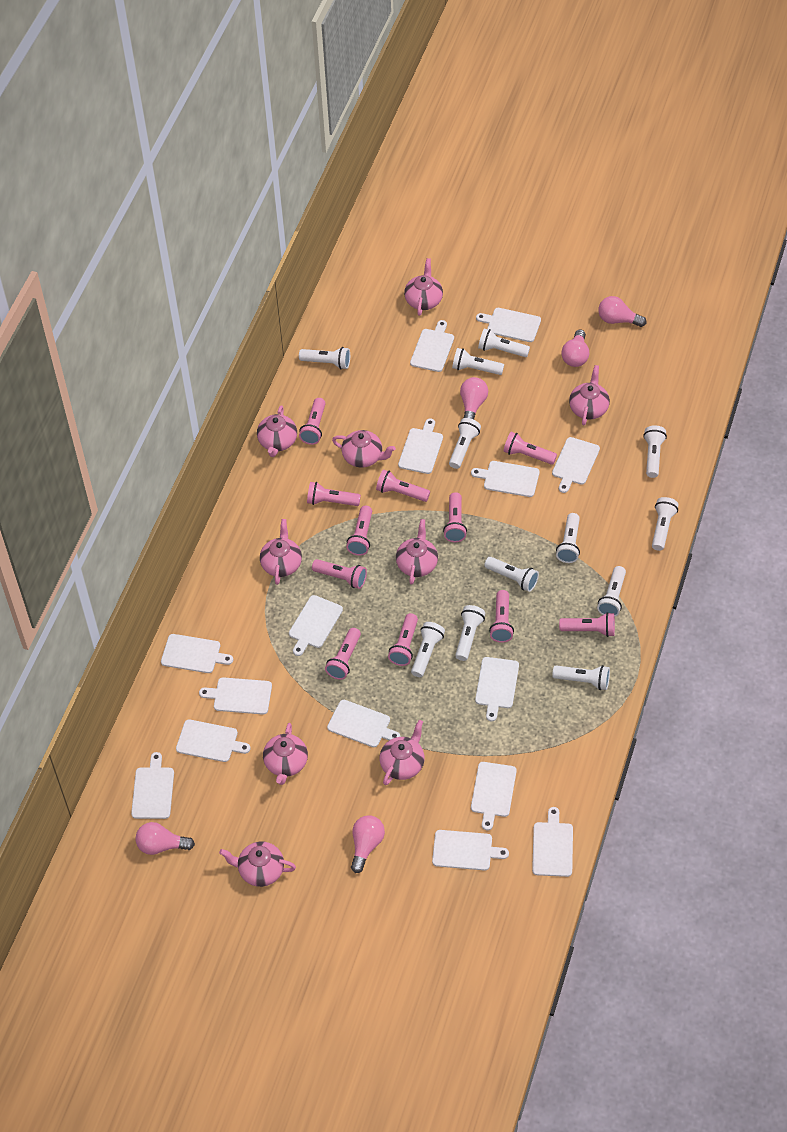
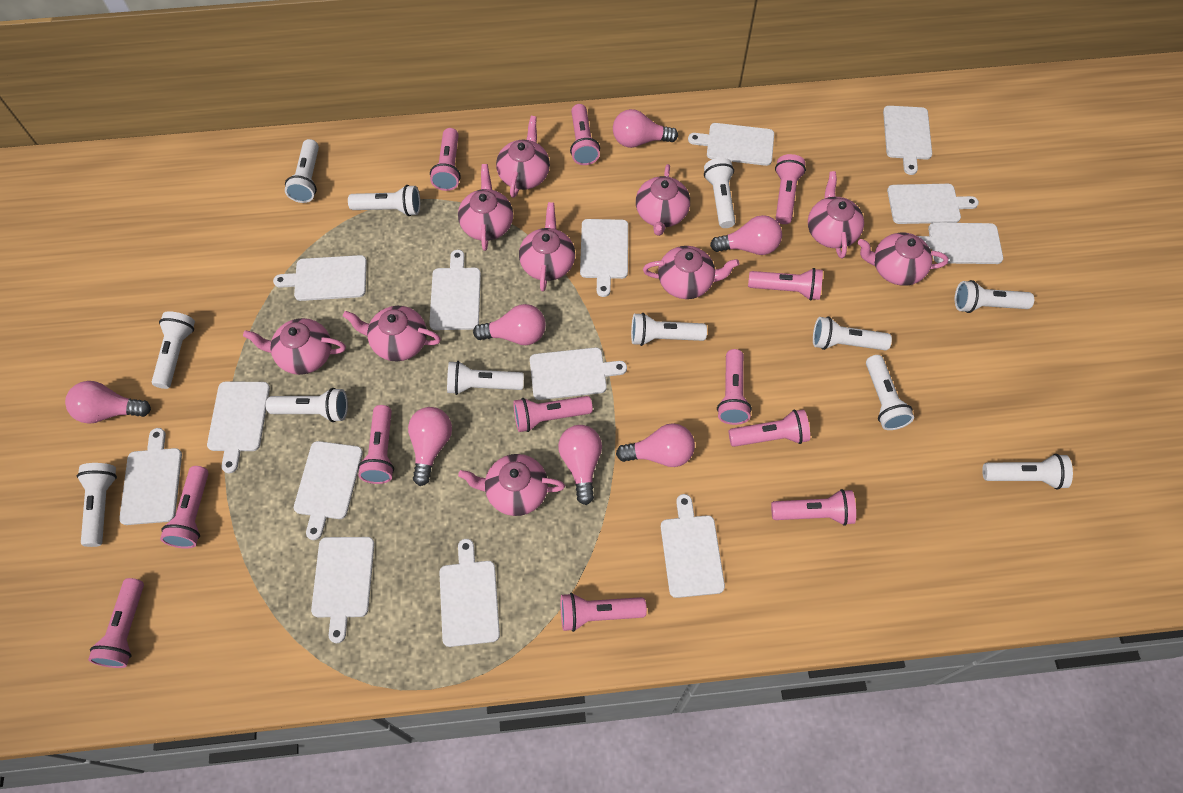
pink flashlight: 11 -> 12
pink light bulb: 5 -> 7
pink teapot: 9 -> 10
white cutting board: 15 -> 14

